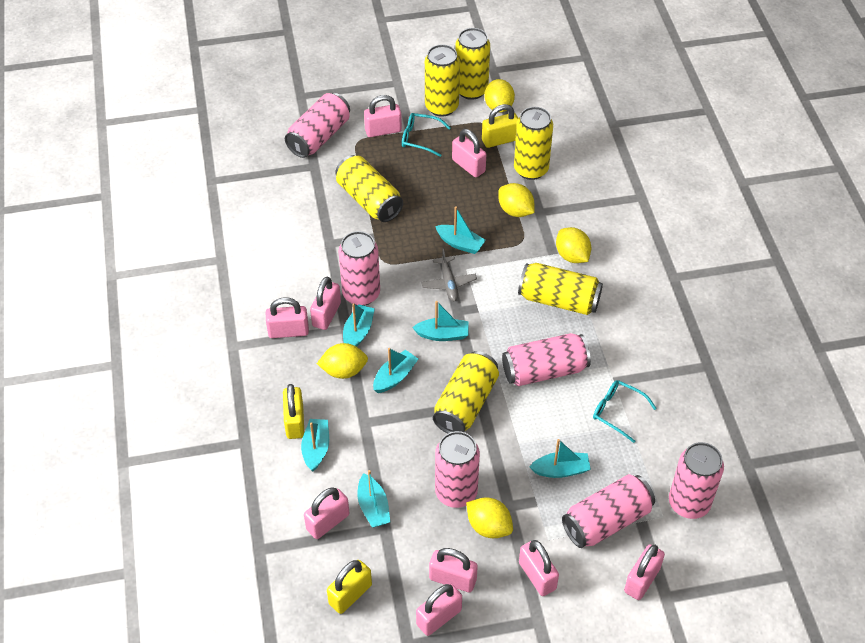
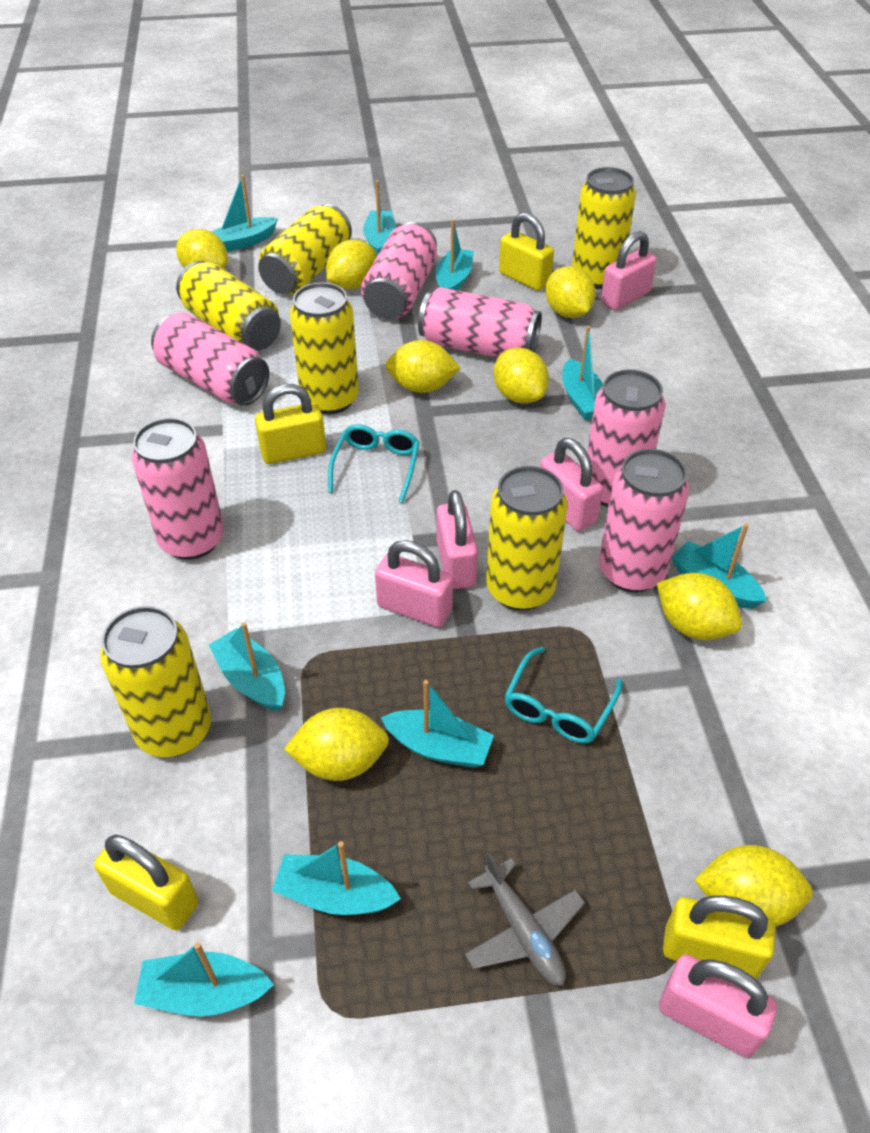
pink padlock: 9 -> 5
turquoise boat: 7 -> 9
yellow lemon: 5 -> 8
yellow padlock: 3 -> 4

